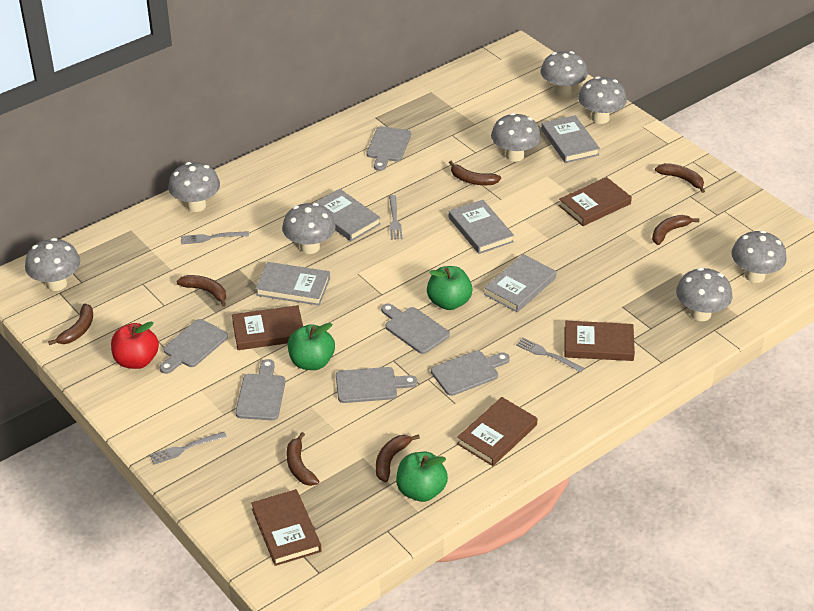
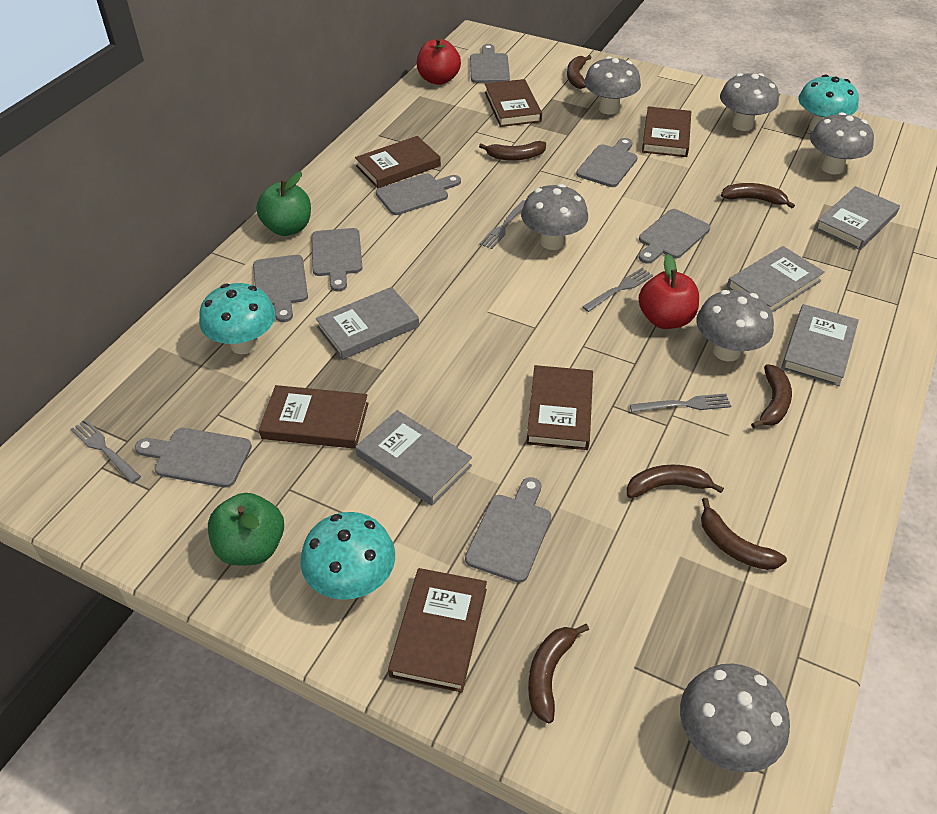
brown book: 5 -> 6
green apple: 3 -> 2
grey cutting board: 6 -> 8
grey mushroom: 8 -> 6
red apple: 1 -> 2
turquoise mushroom: 0 -> 3

